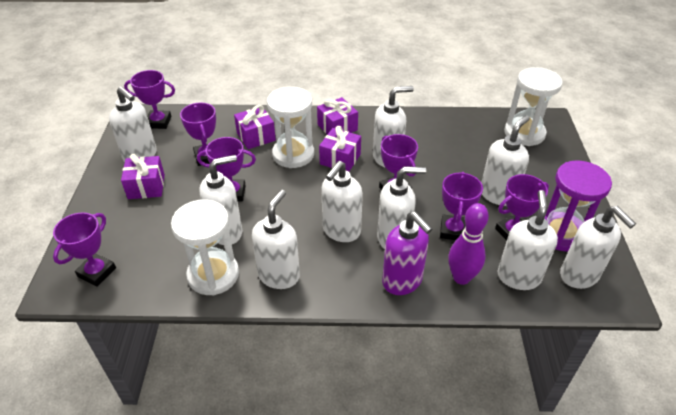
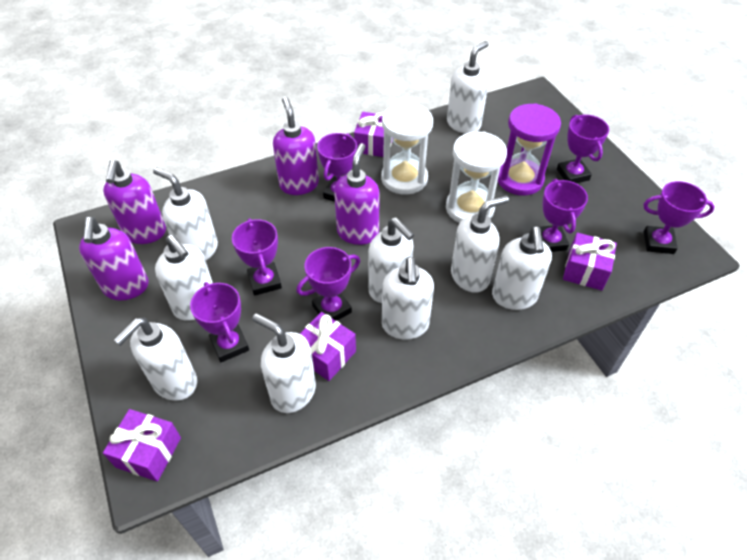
purple bowling pin: 1 -> 0
purple soap dispenser: 1 -> 4
white hourglass: 3 -> 2

